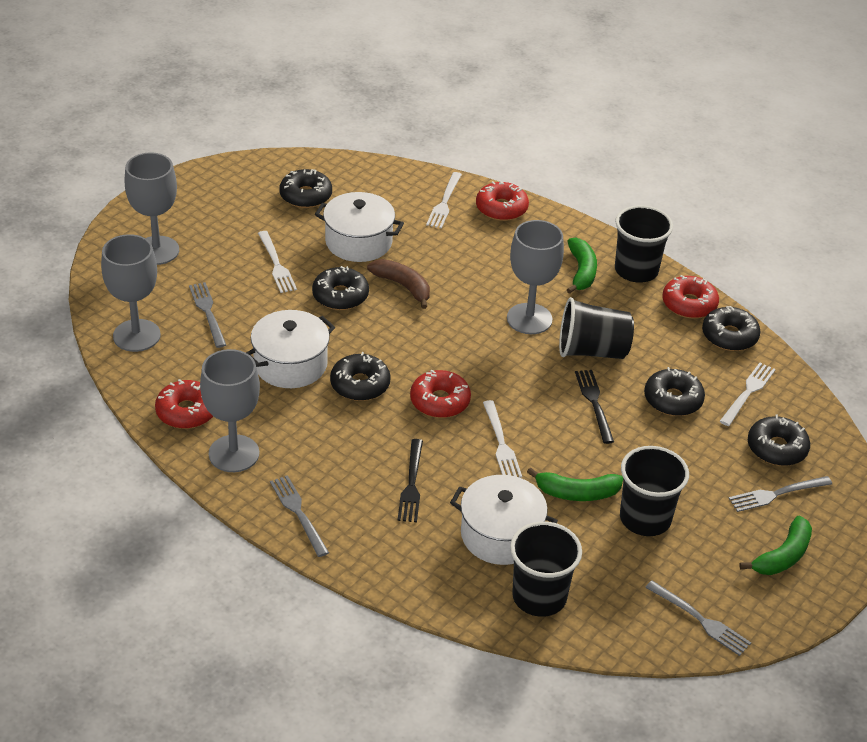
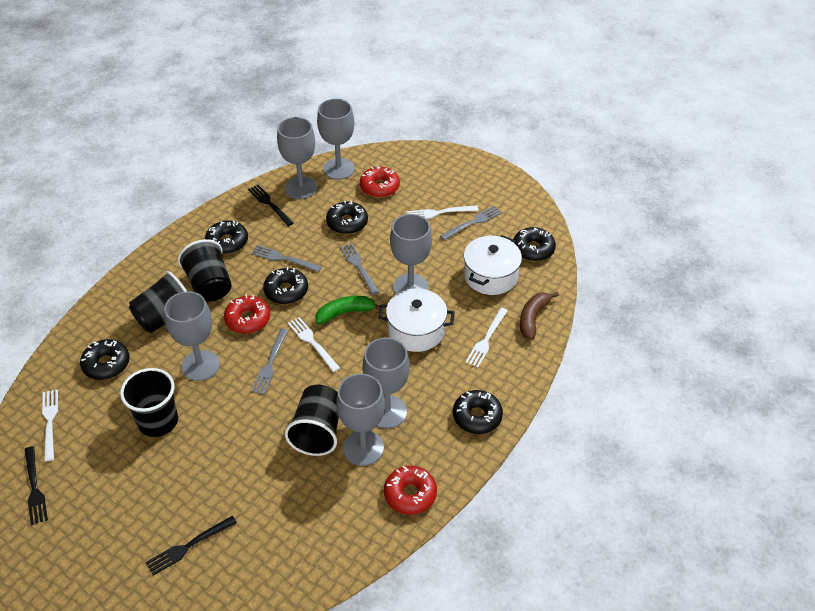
black fork: 2 -> 3
green banana: 3 -> 1
grey goblet: 4 -> 6
red donut: 4 -> 3
white pot: 3 -> 2

